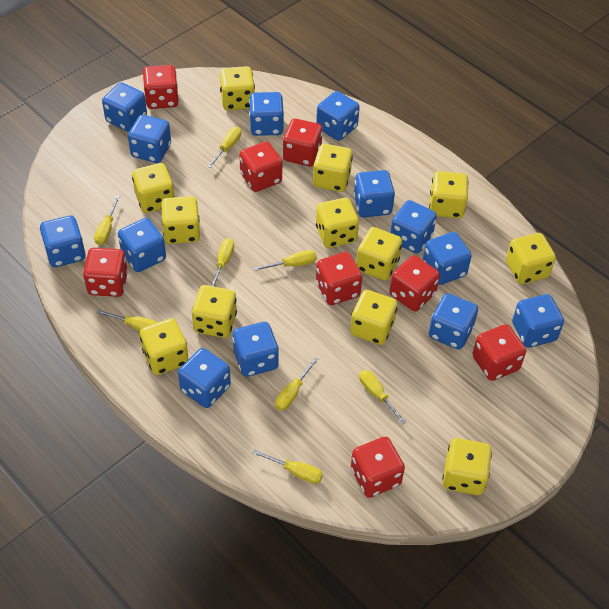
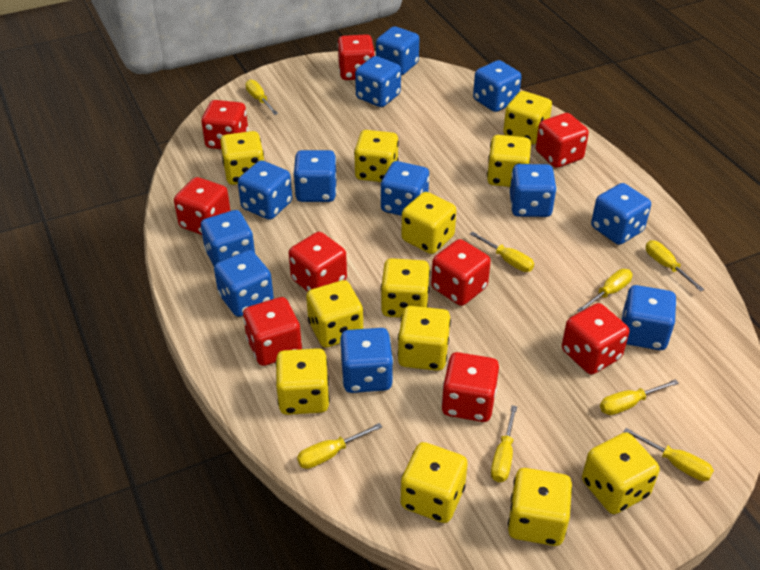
blue dice: 13 -> 12
red dice: 8 -> 9

